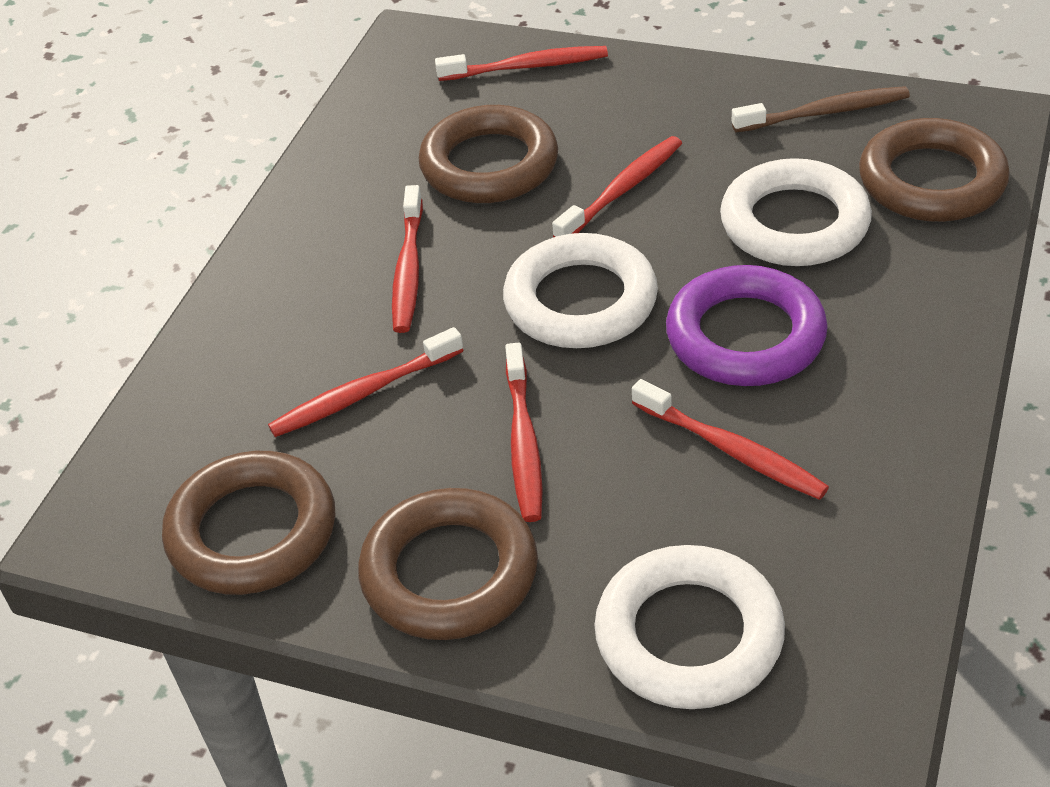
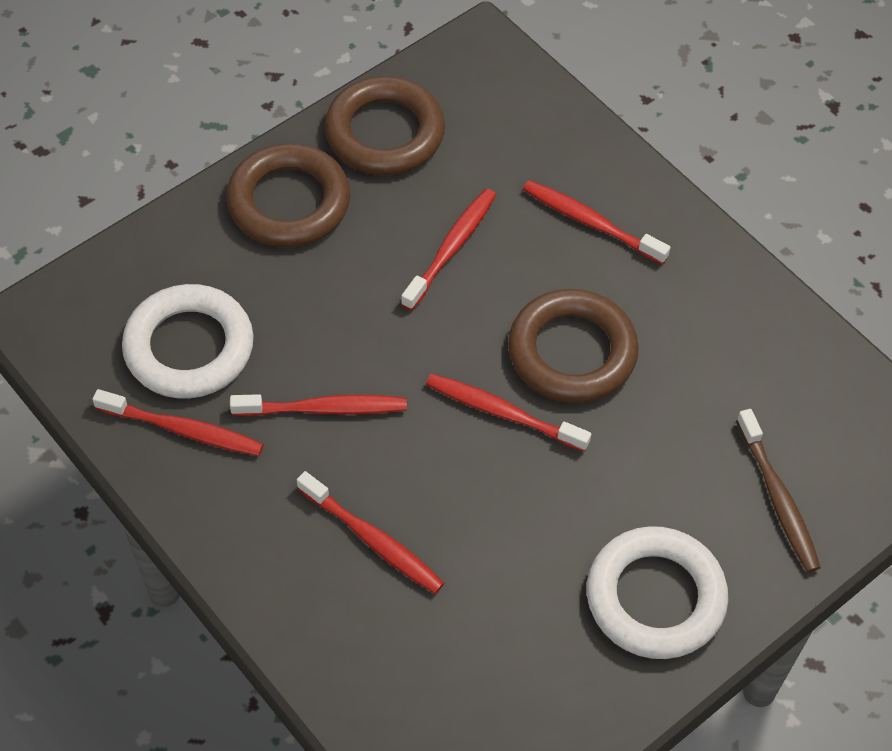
brown ring: 4 -> 3
purple ring: 1 -> 0
white ring: 3 -> 2

